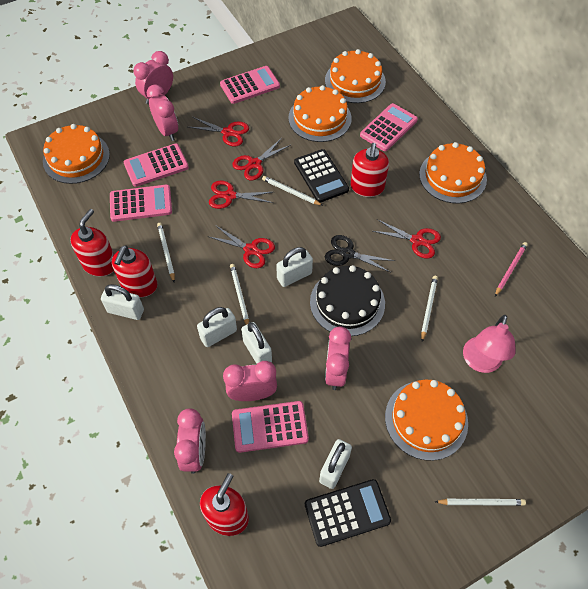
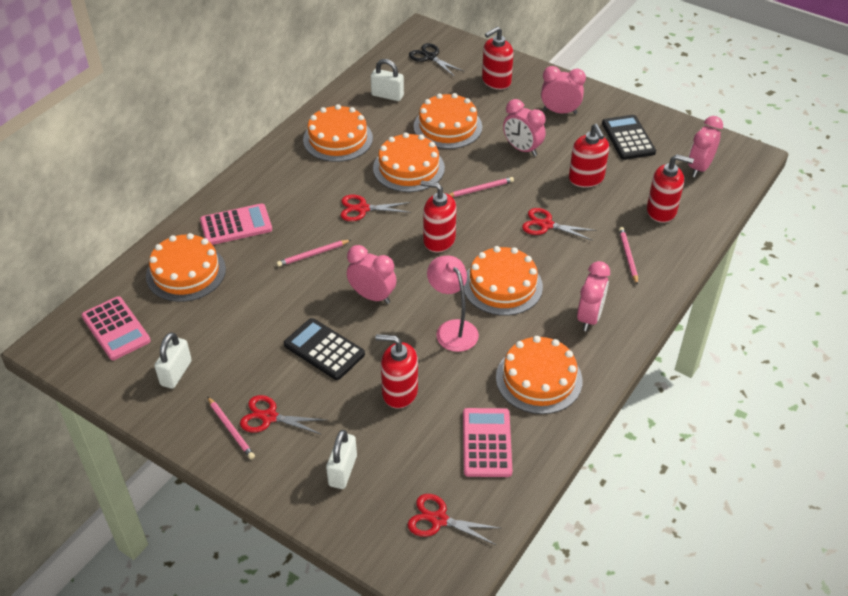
black cake: 1 -> 0
orange cake: 5 -> 6
pink calculator: 5 -> 3
pink pencil: 1 -> 4
red scissors: 5 -> 4
red soap dispenser: 4 -> 5
white padlock: 5 -> 3
white pencil: 5 -> 0

